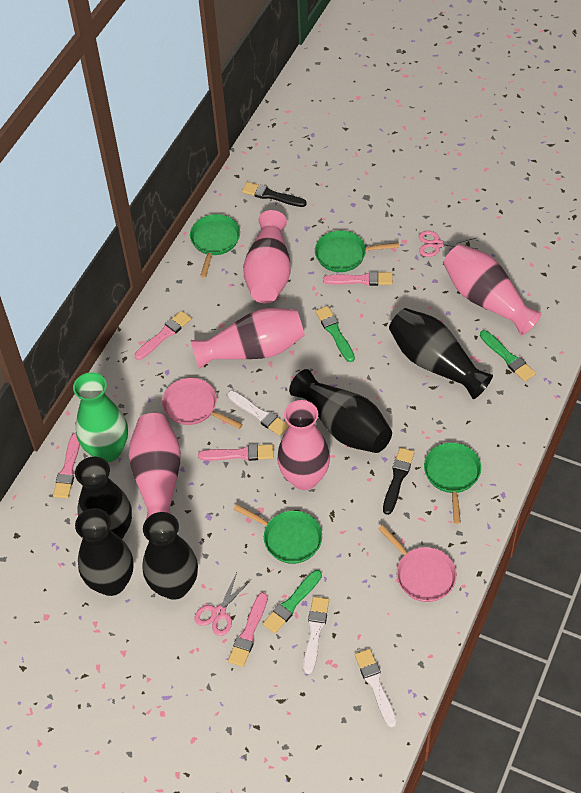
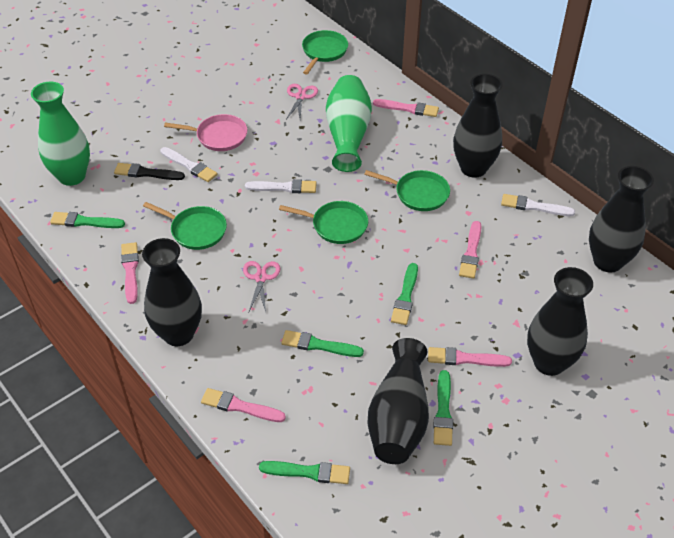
black brush: 2 -> 1
green brush: 3 -> 5
green vase: 1 -> 2
pink pan: 2 -> 1
pink vase: 5 -> 0

